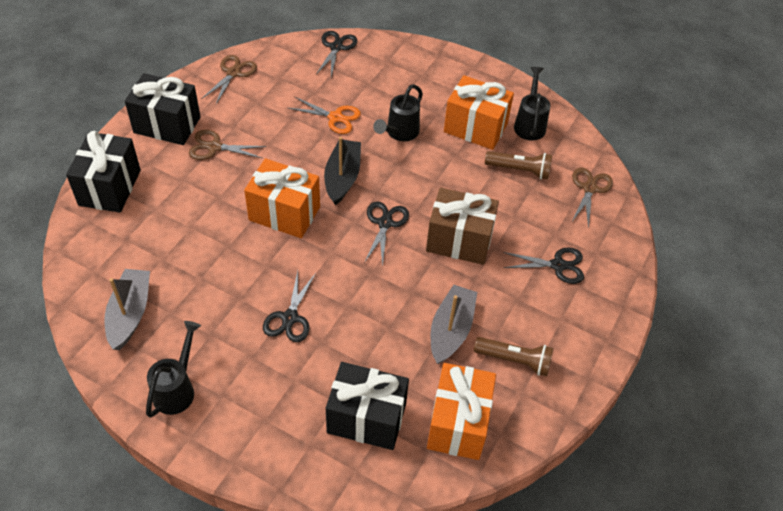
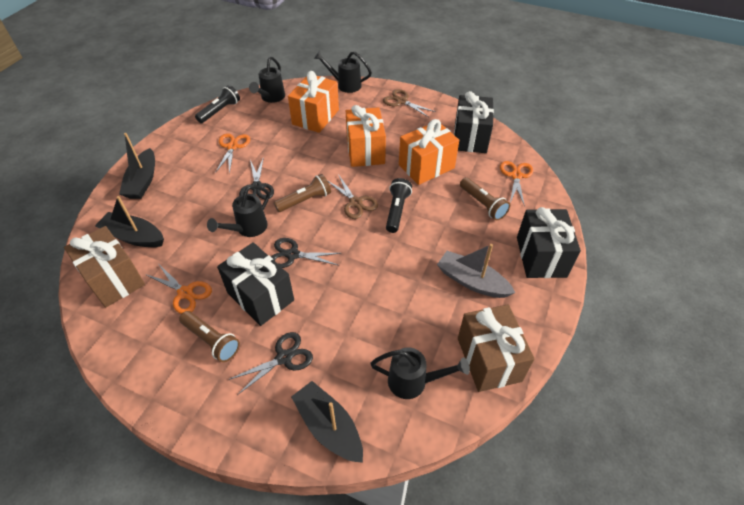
black boat: 1 -> 3
black flashlight: 0 -> 2
black scissors: 4 -> 3
black watering can: 3 -> 4
brown flashlight: 2 -> 3
brown gift: 1 -> 2
brown scissors: 3 -> 2
grey boat: 2 -> 1
orange scissors: 1 -> 3

